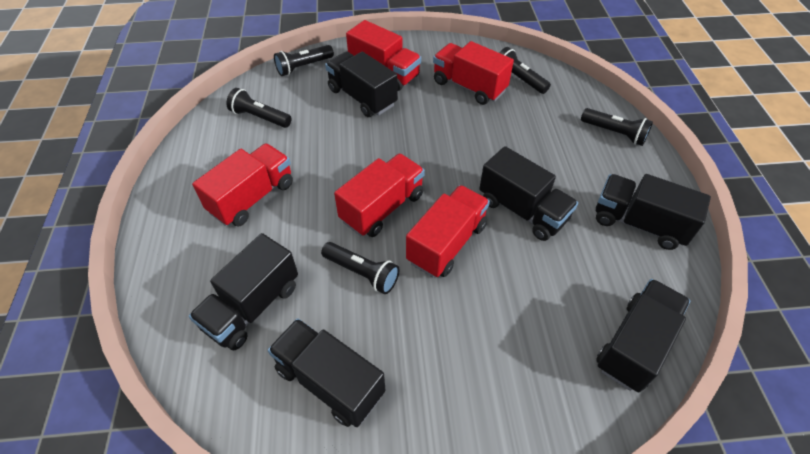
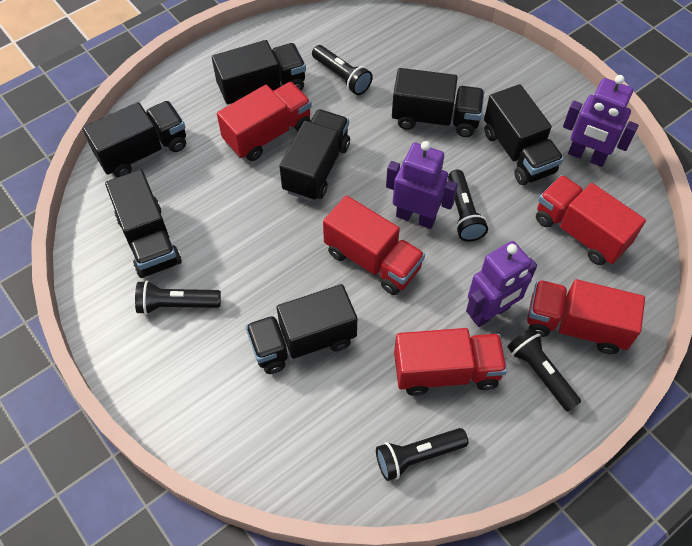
black truck: 6 -> 7
purple robot: 0 -> 3

